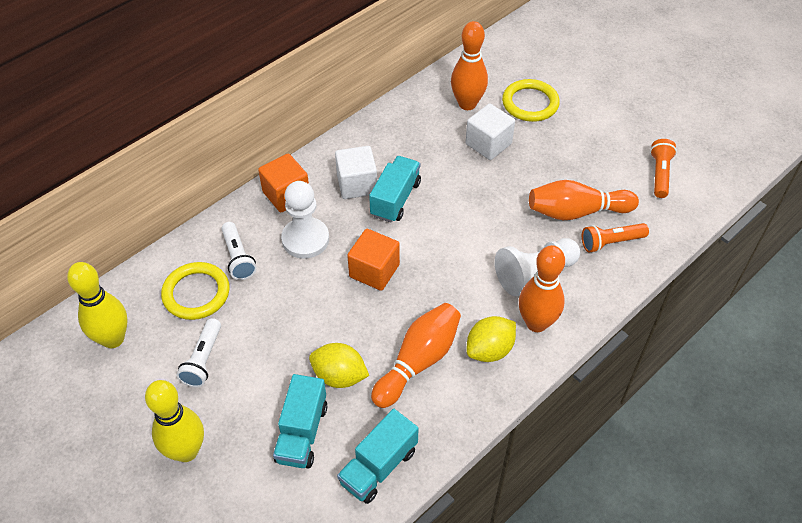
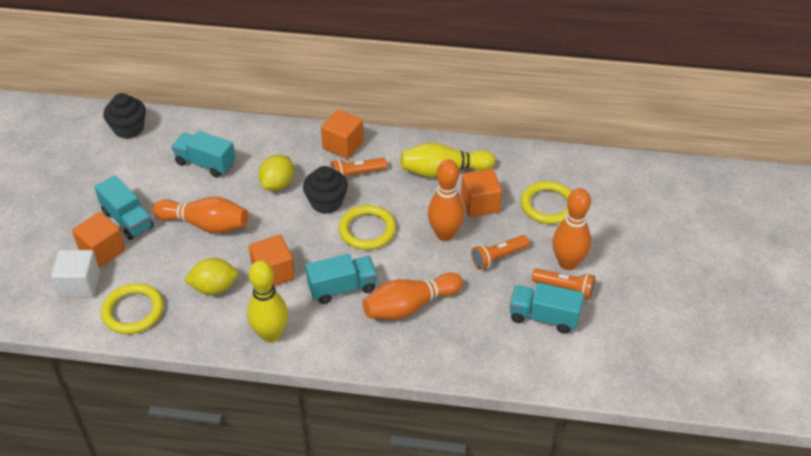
black cupcake: 0 -> 2
orange cube: 2 -> 4
orange flashlight: 2 -> 3
turquoise truck: 3 -> 4
white cube: 2 -> 1
white flashlight: 2 -> 0
white pawn: 2 -> 0
yellow ring: 2 -> 3

